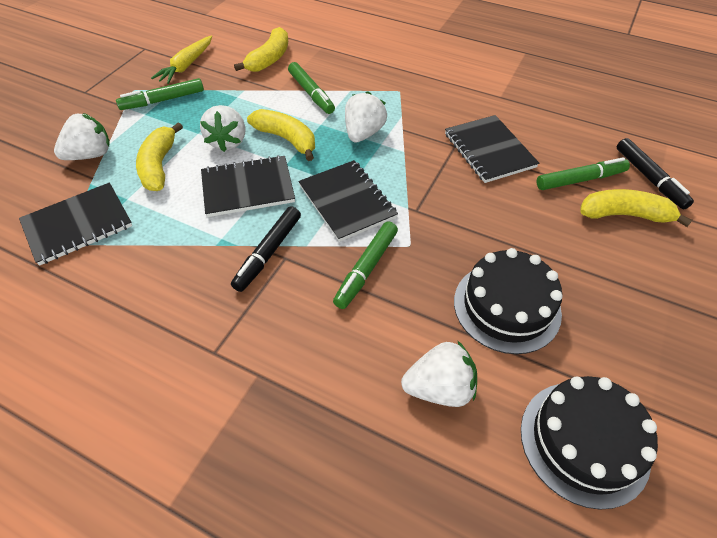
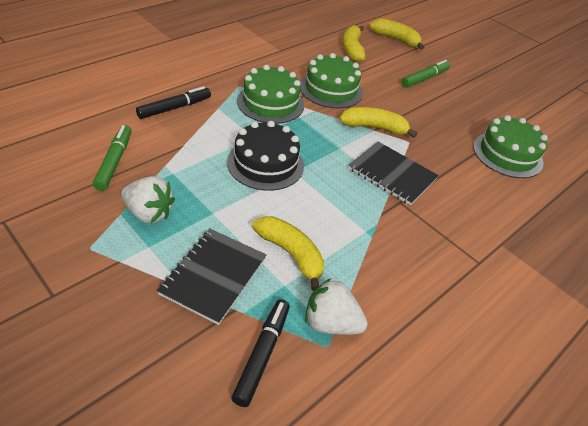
black cake: 2 -> 1
black notebook: 4 -> 2
green cake: 0 -> 3
green marker: 4 -> 2
white strawberry: 4 -> 2
yellow carrot: 1 -> 0

